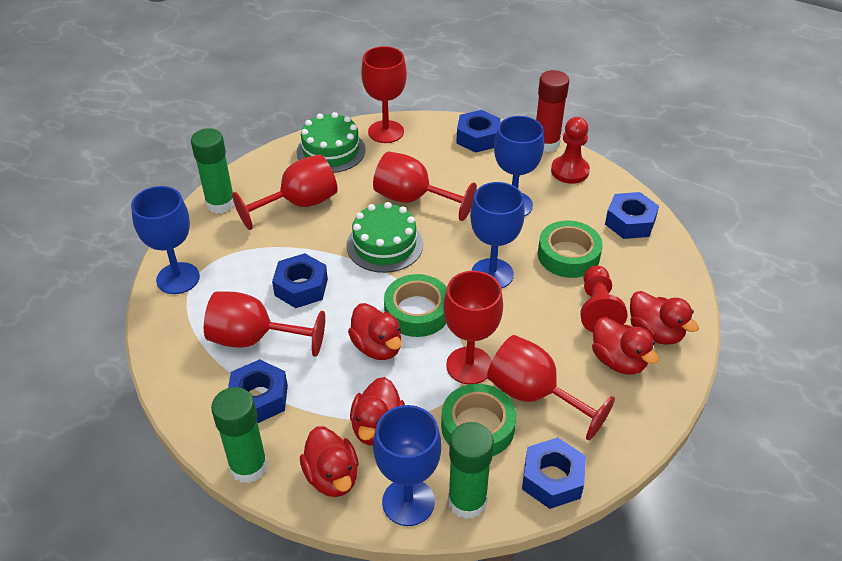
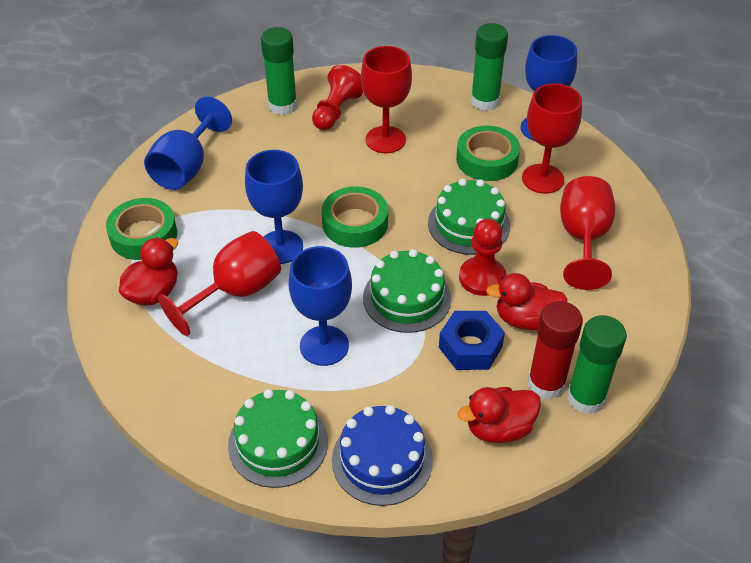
blue cake: 0 -> 1
blue nut: 5 -> 1
green cake: 2 -> 3
red duck: 5 -> 3
red goblet: 6 -> 4

